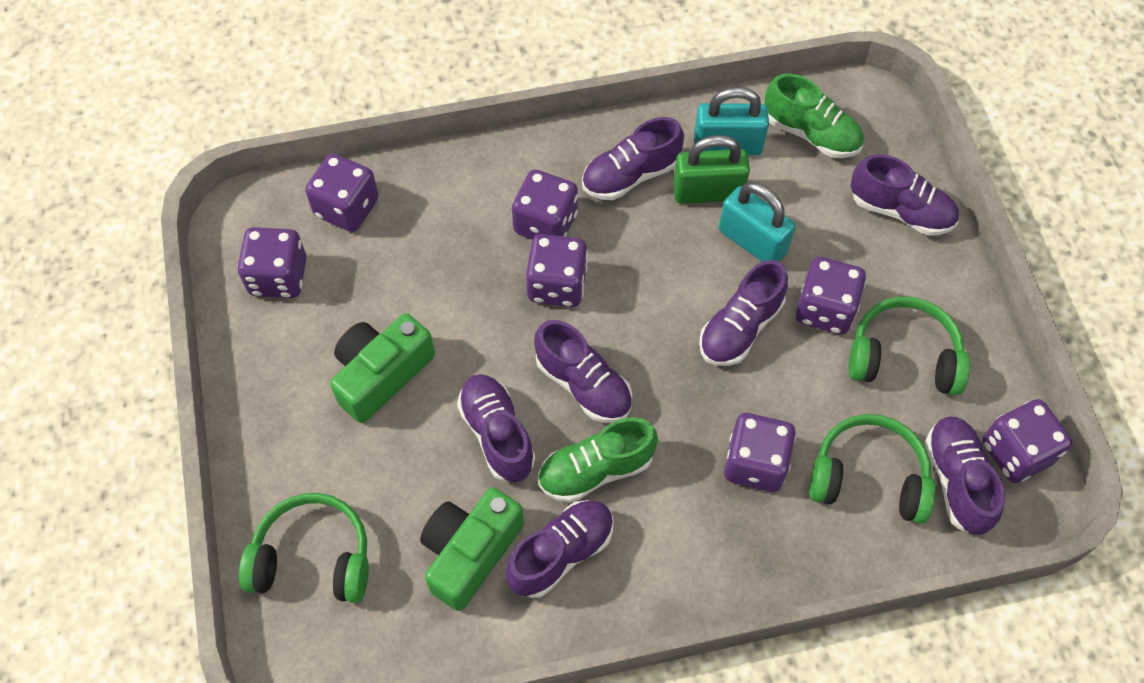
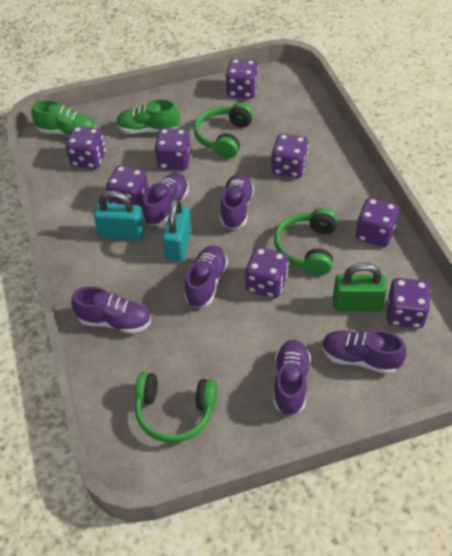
green camera: 2 -> 0
purple dice: 7 -> 8
purple shoe: 7 -> 6

